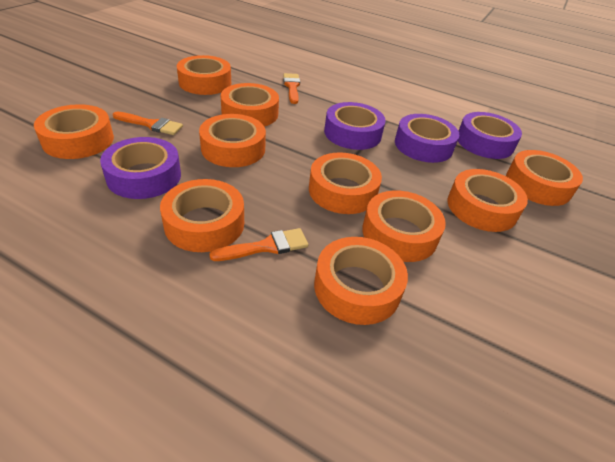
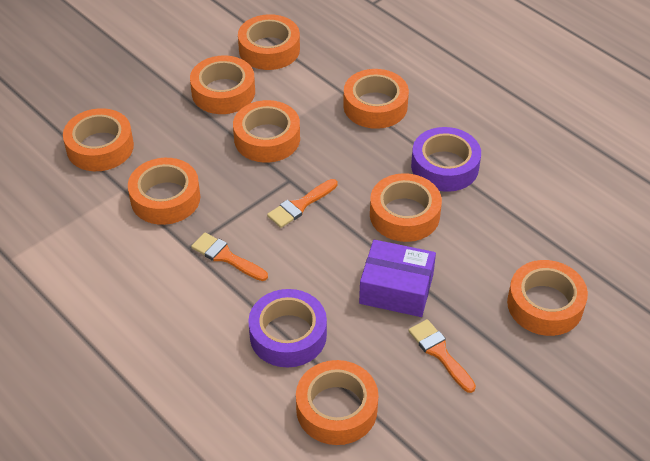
orange tape: 10 -> 9
purple box: 0 -> 1
purple tape: 4 -> 2

